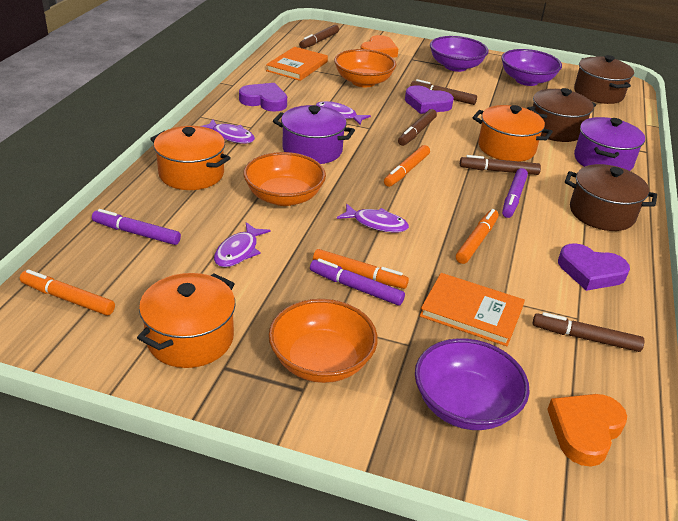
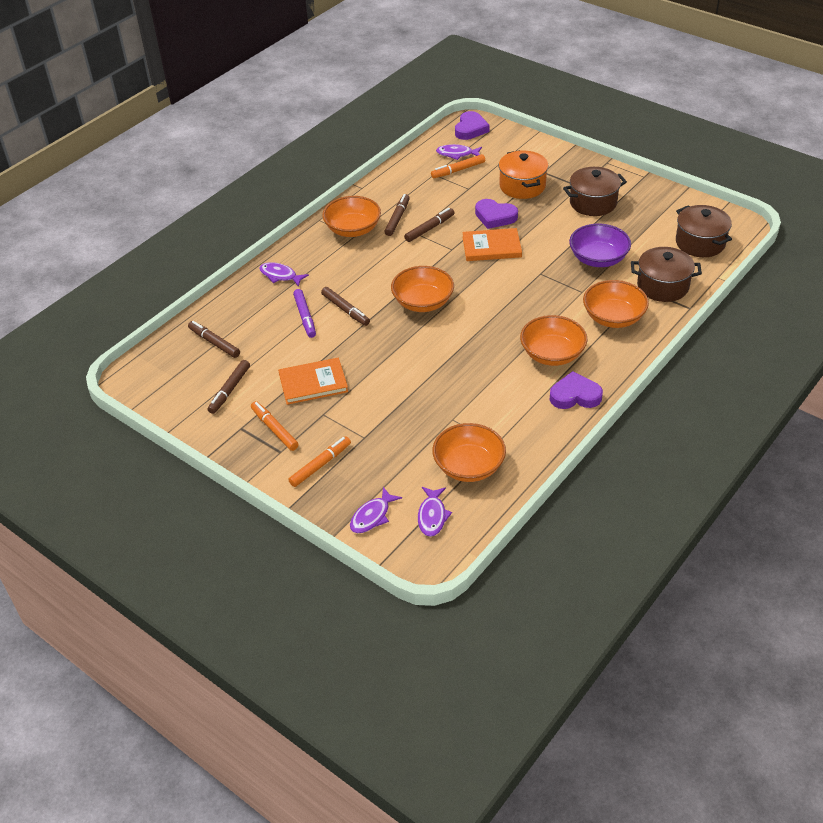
orange bowl: 3 -> 5
orange heart: 2 -> 0
orange marker: 4 -> 3
orange pot: 3 -> 1
purple bowl: 3 -> 1
purple marker: 3 -> 1
purple pot: 2 -> 0

